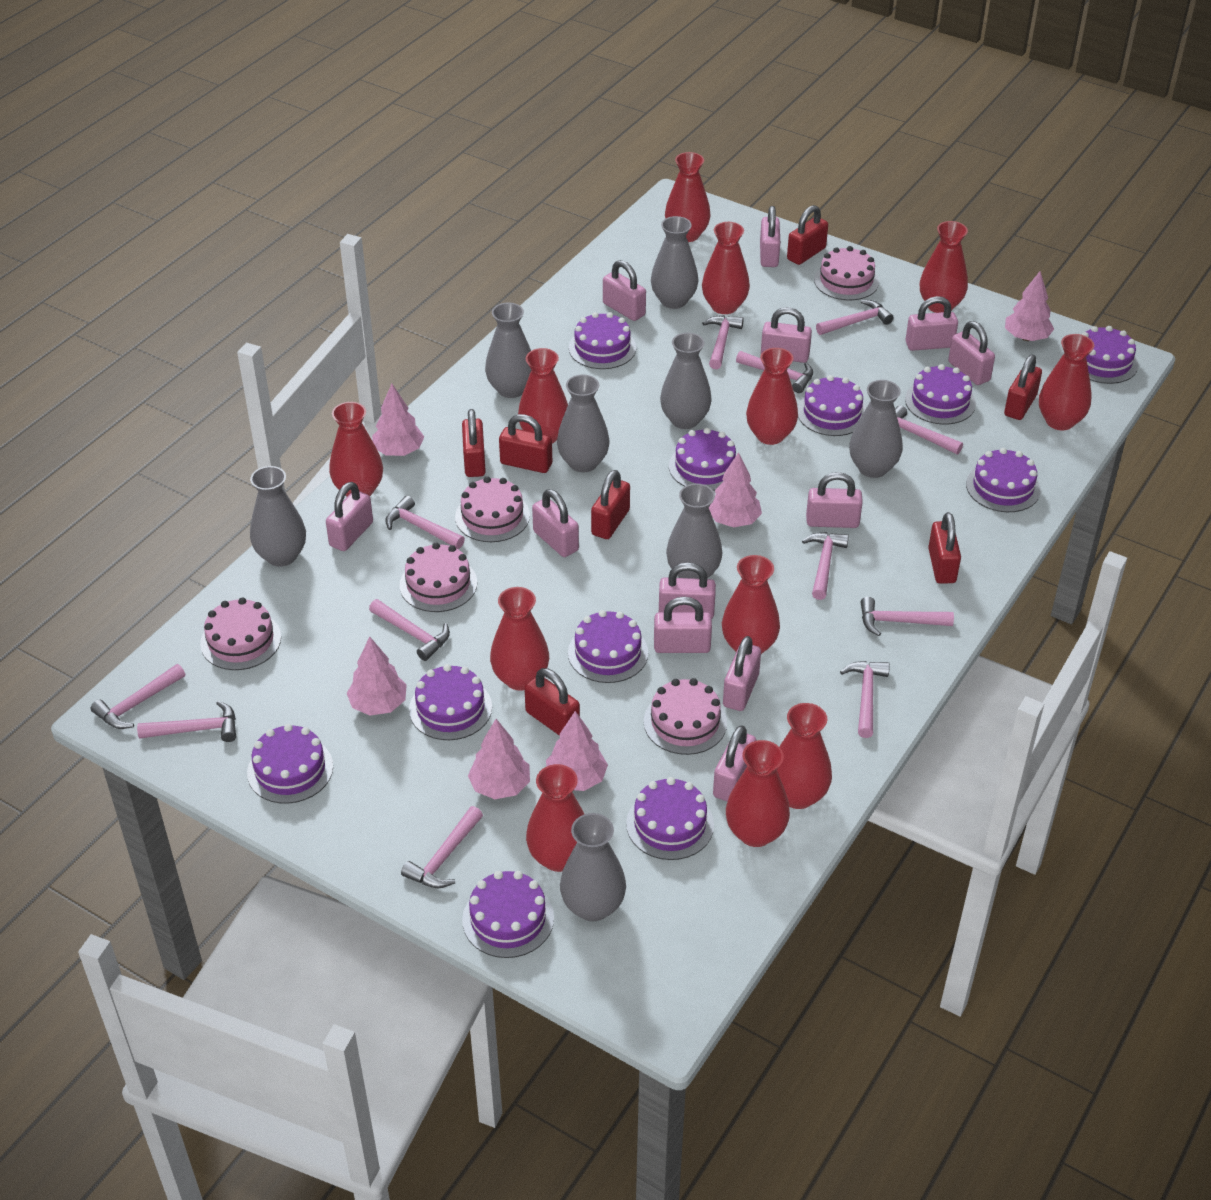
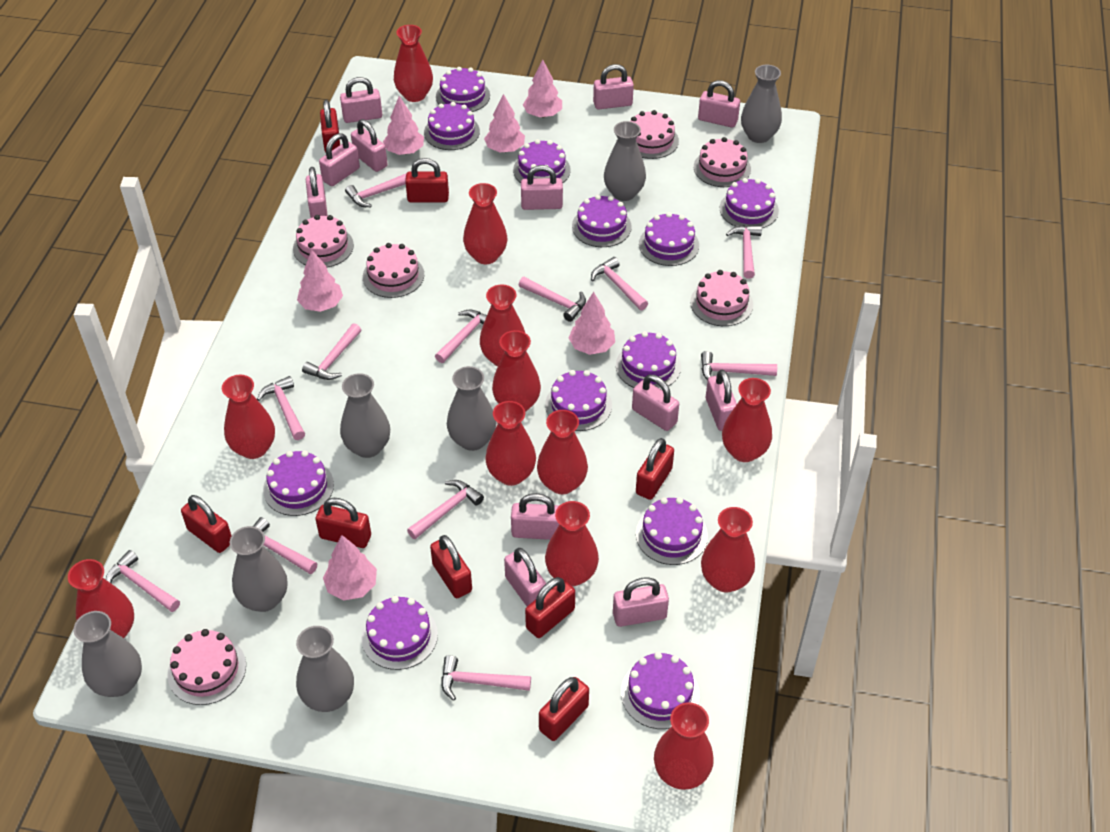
grey vase: 8 -> 7
pink cake: 5 -> 6
purple cake: 11 -> 12
red padlock: 7 -> 8

